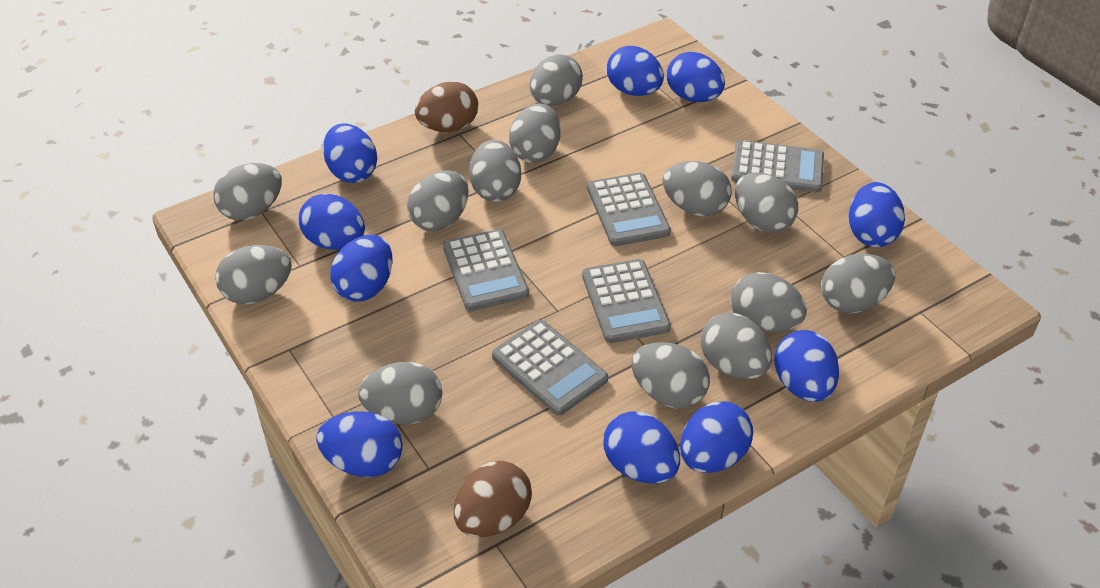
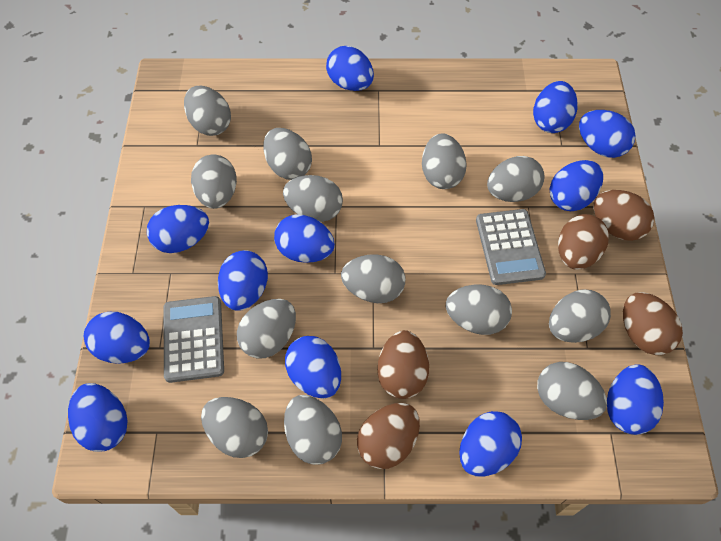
blue egg: 10 -> 12
brown egg: 2 -> 5
grey calculator: 5 -> 2

